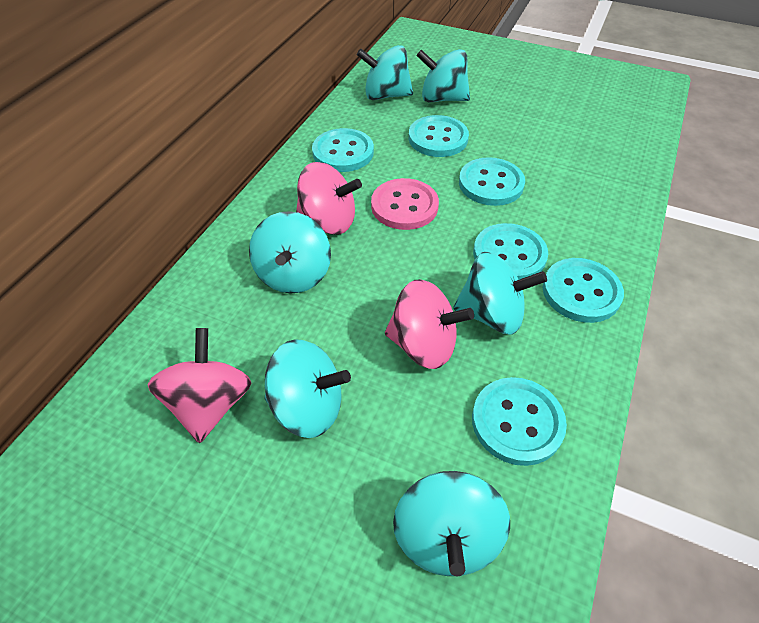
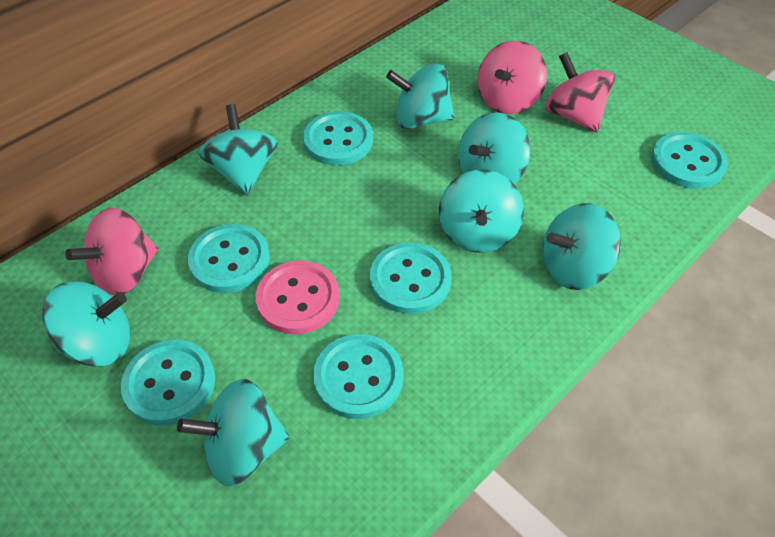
turquoise spinning top: 6 -> 7

